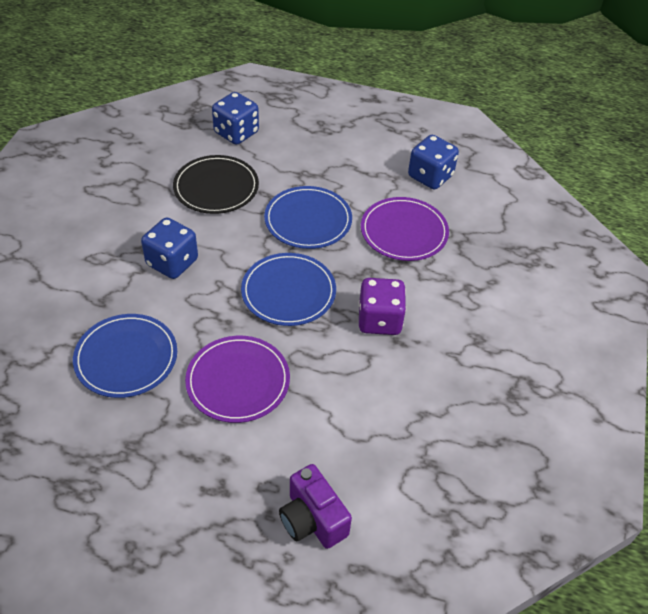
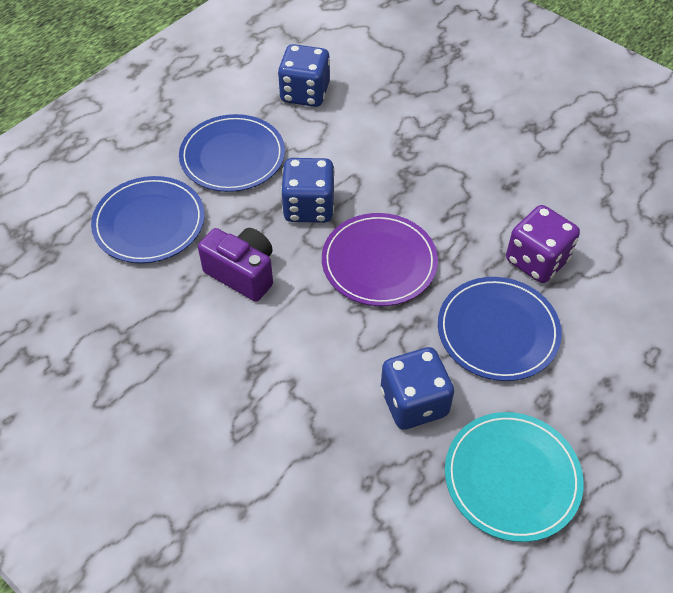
black plate: 1 -> 0
purple plate: 2 -> 1
turquoise plate: 0 -> 1

